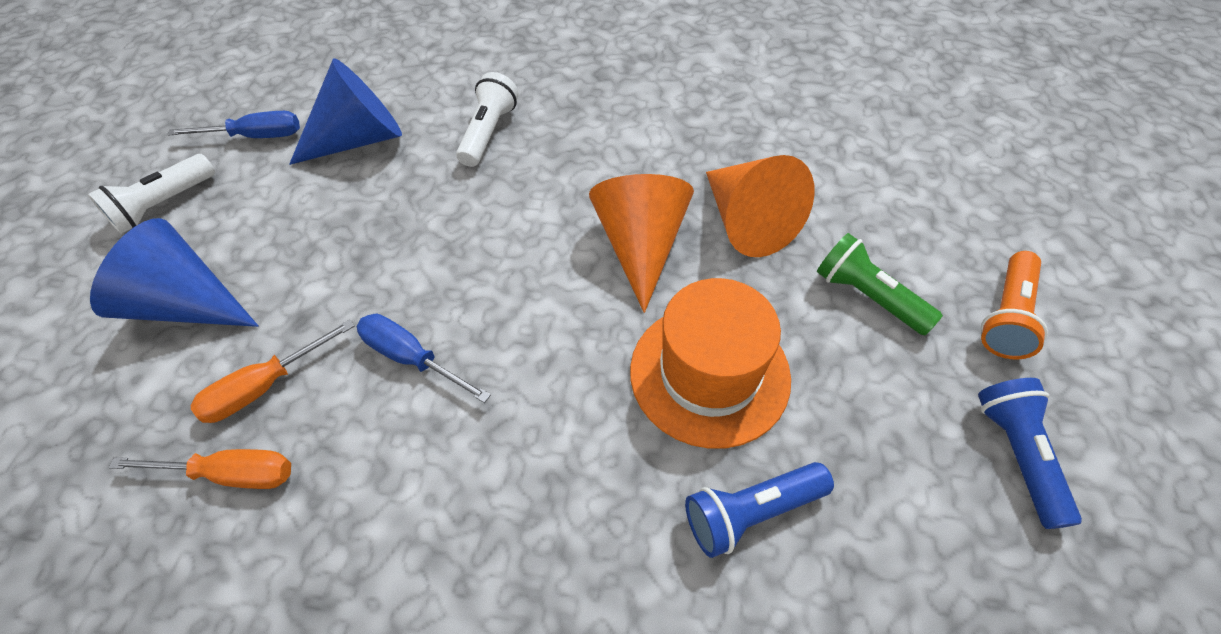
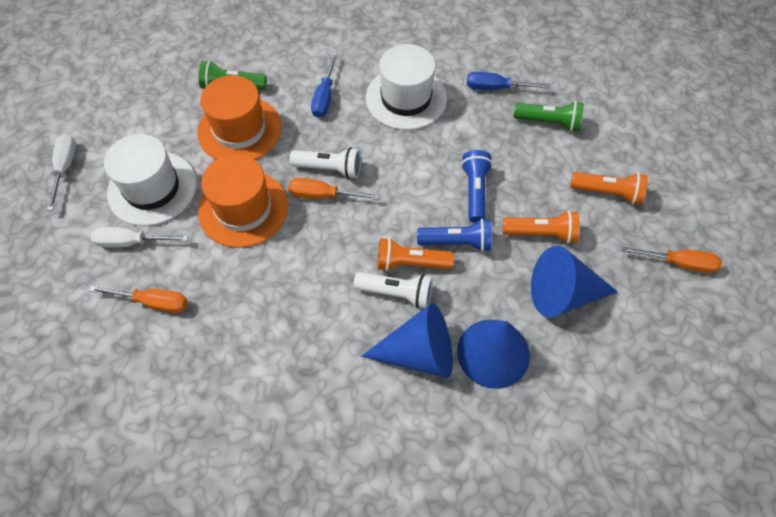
blue cone: 2 -> 3
green flashlight: 1 -> 2
orange cone: 2 -> 0
orange flashlight: 1 -> 3
orange hat: 1 -> 2
orange screwdriver: 2 -> 3
white hat: 0 -> 2
white screwdriver: 0 -> 2

